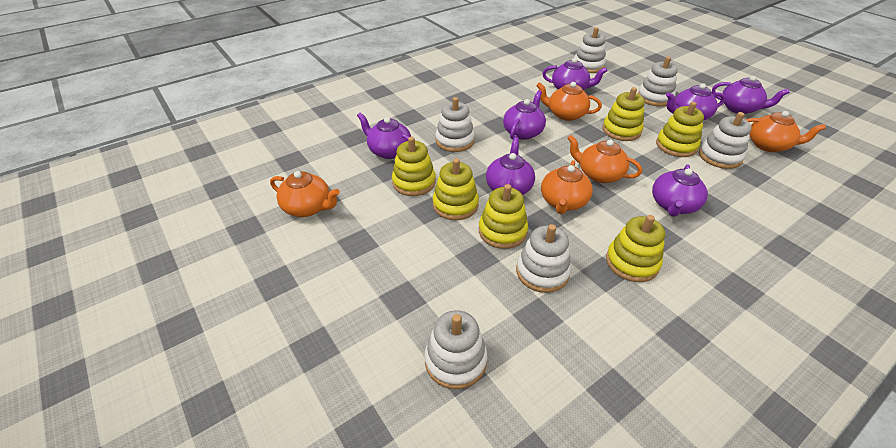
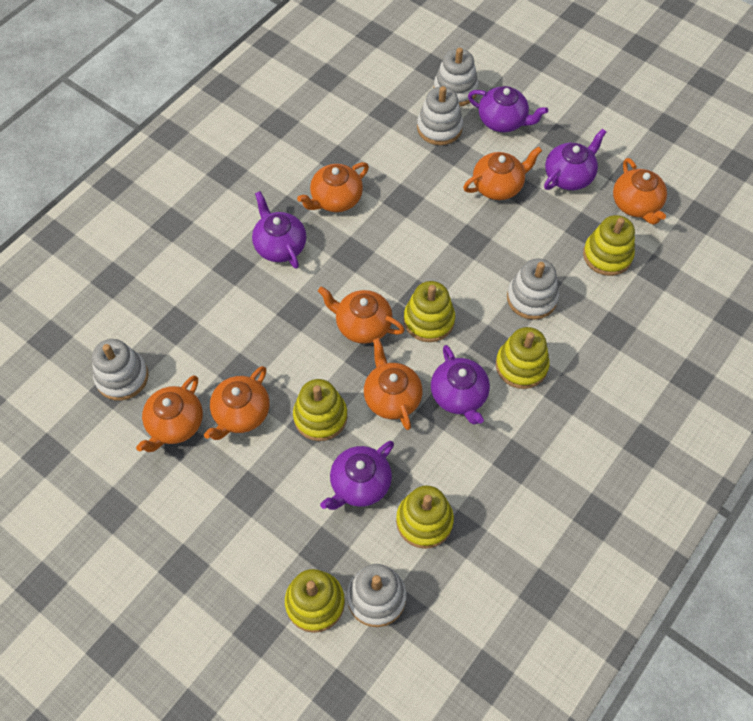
orange teapot: 5 -> 7
purple teapot: 7 -> 5
white stacking toy: 6 -> 5

